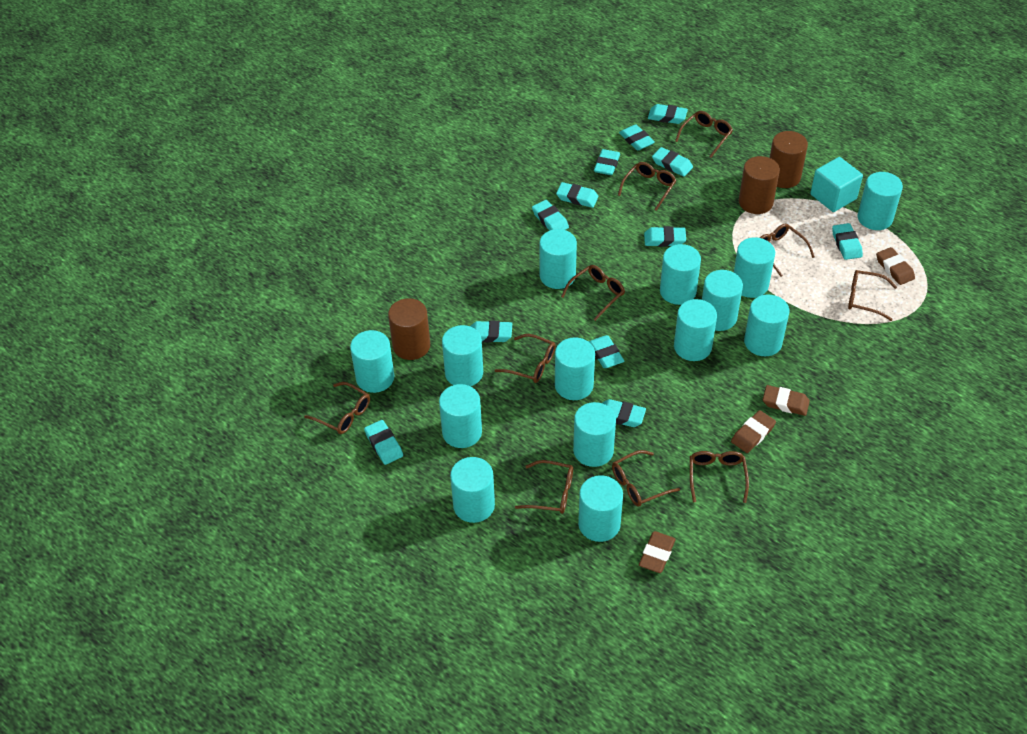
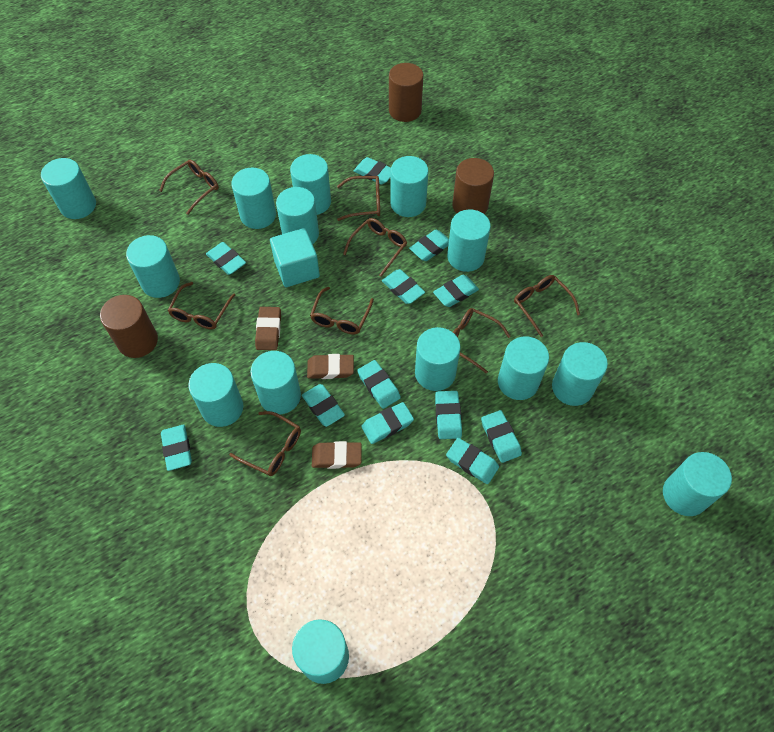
brown eraser: 4 -> 3
brown glasses: 10 -> 8

